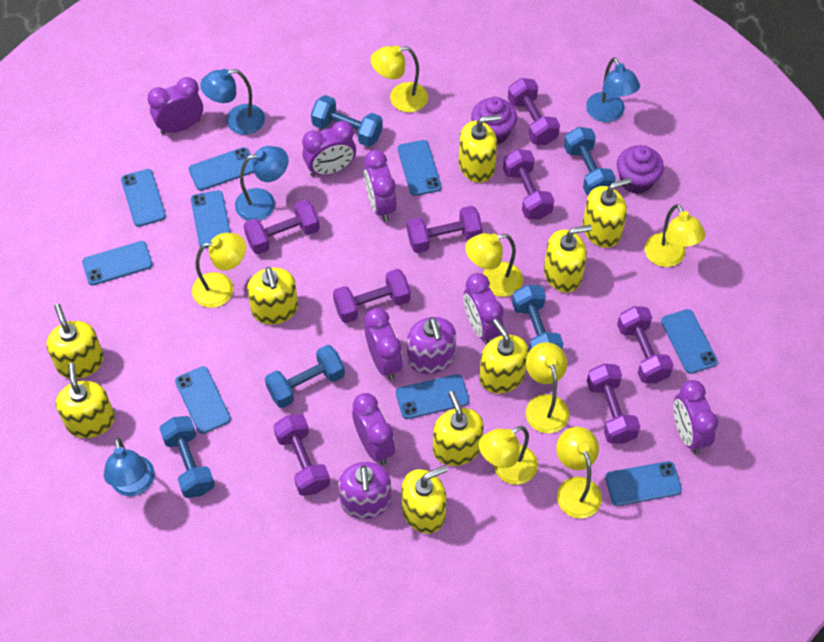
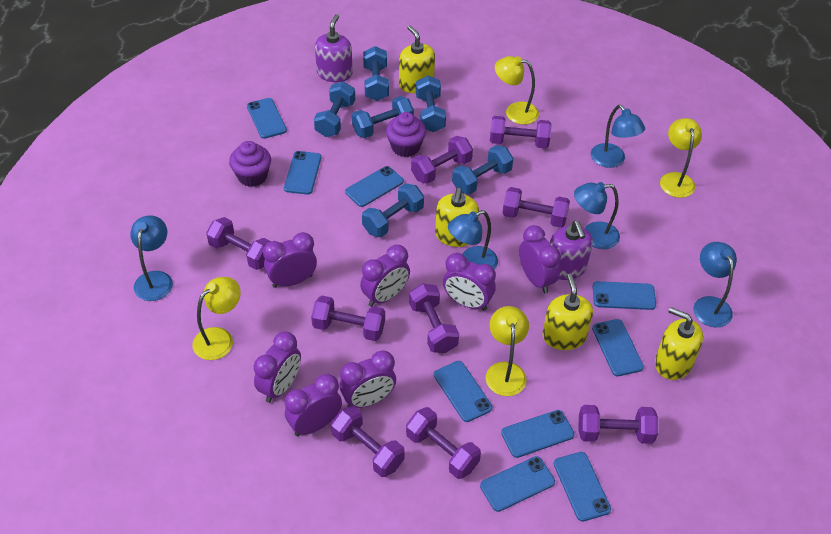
blue dumbbell: 5 -> 6
blue lamp: 4 -> 5
purple dumbbell: 8 -> 9
yellow lamp: 7 -> 4
yellow soap dispenser: 9 -> 4

